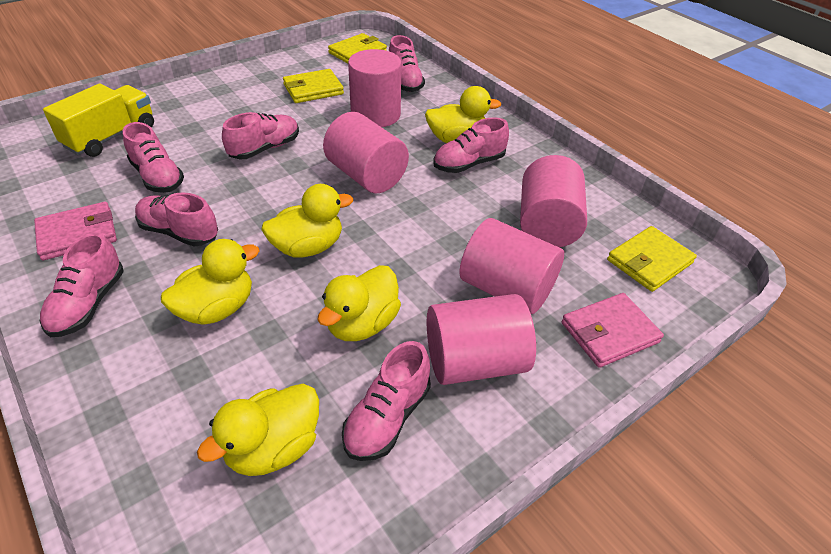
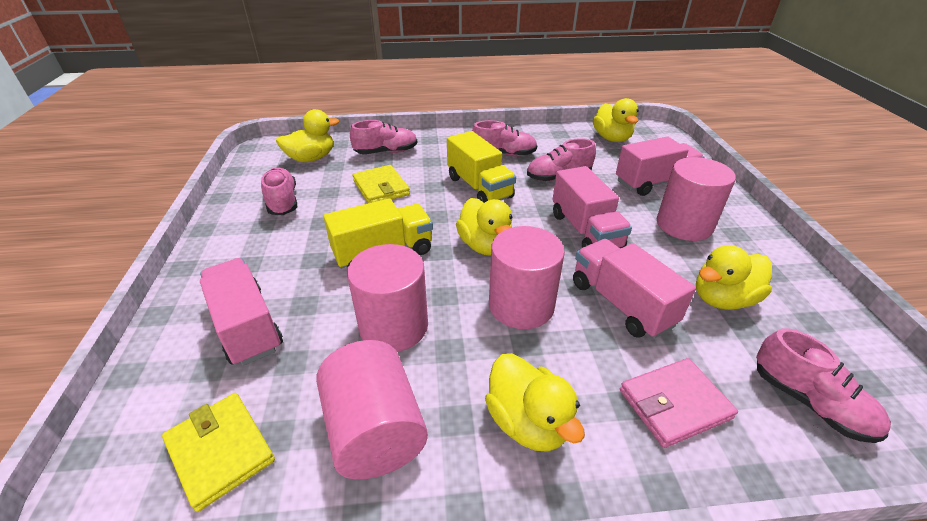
pink cylinder: 5 -> 4
pink shoe: 7 -> 5
pink truck: 0 -> 4
pink wallet: 2 -> 1
yellow truck: 1 -> 2
yellow wallet: 3 -> 2

